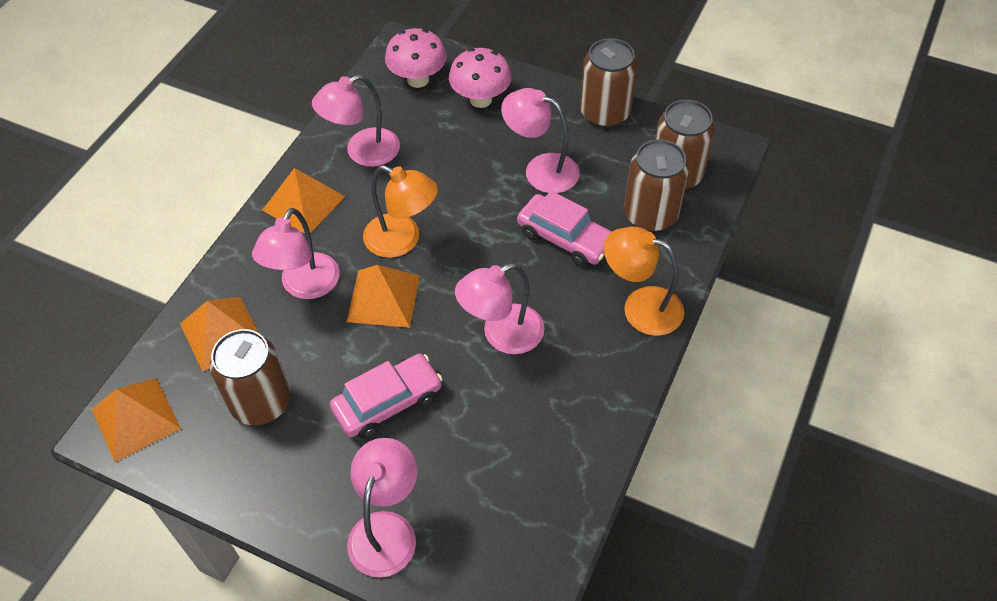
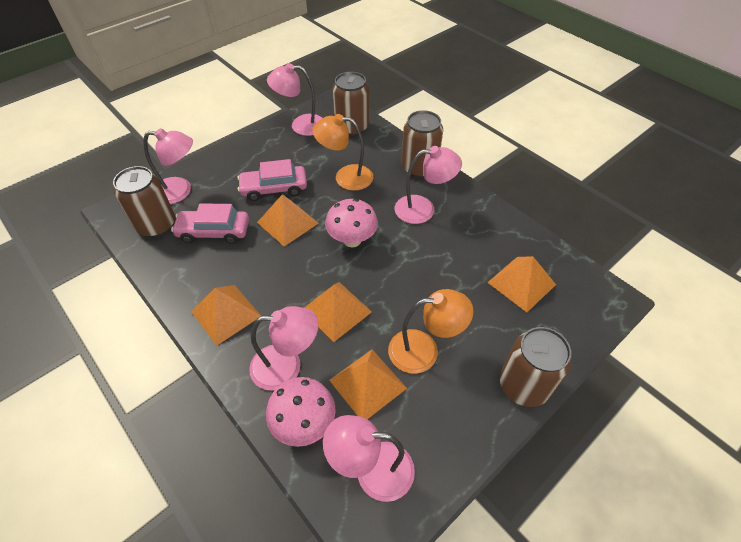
orange pyramid: 4 -> 5

